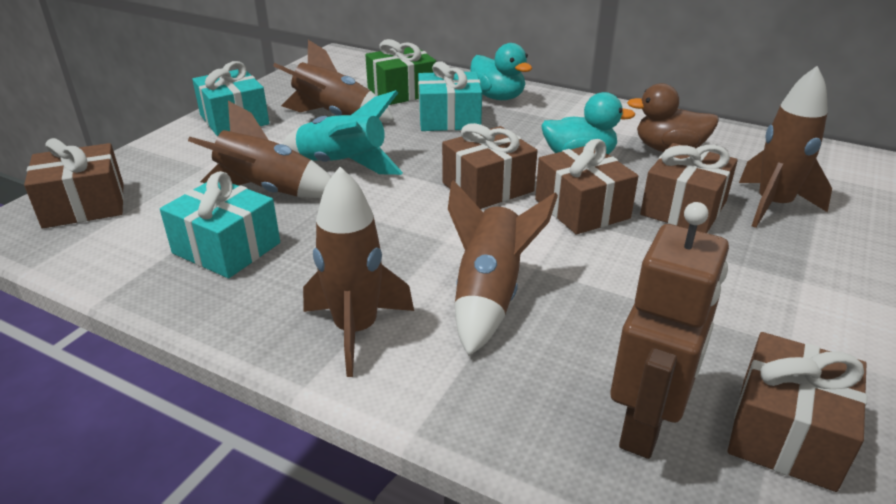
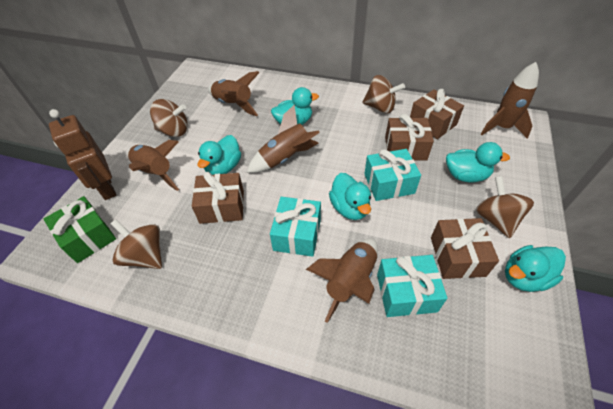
brown duck: 1 -> 0
brown gift: 5 -> 4
brown spinning top: 0 -> 4
turquoise duck: 2 -> 5
turquoise rocket: 1 -> 0

